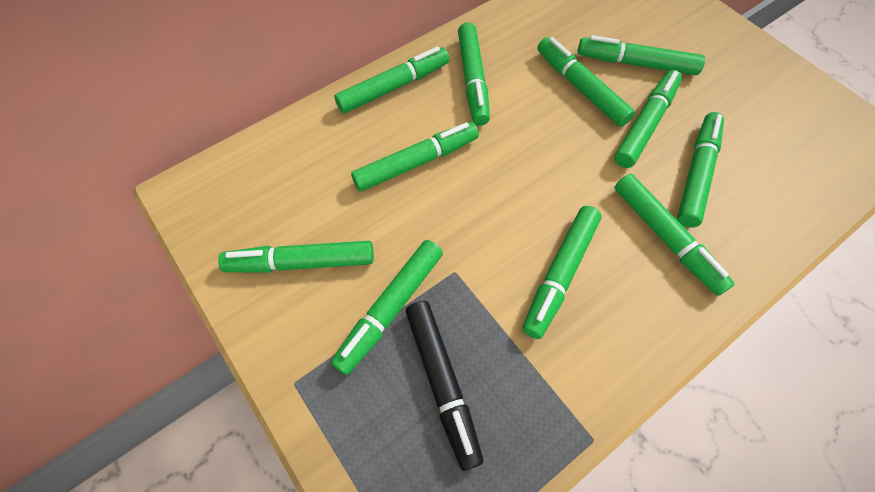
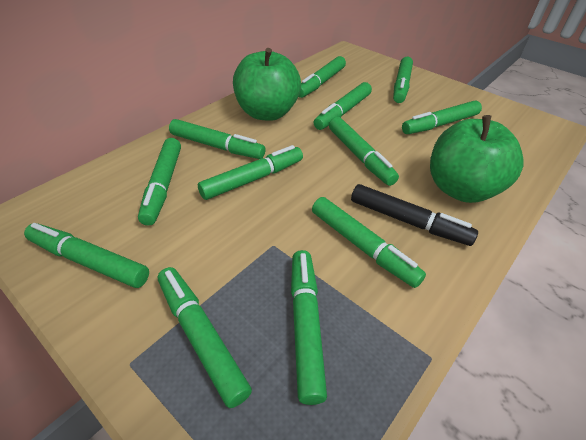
green apple: 0 -> 2
green marker: 11 -> 12

